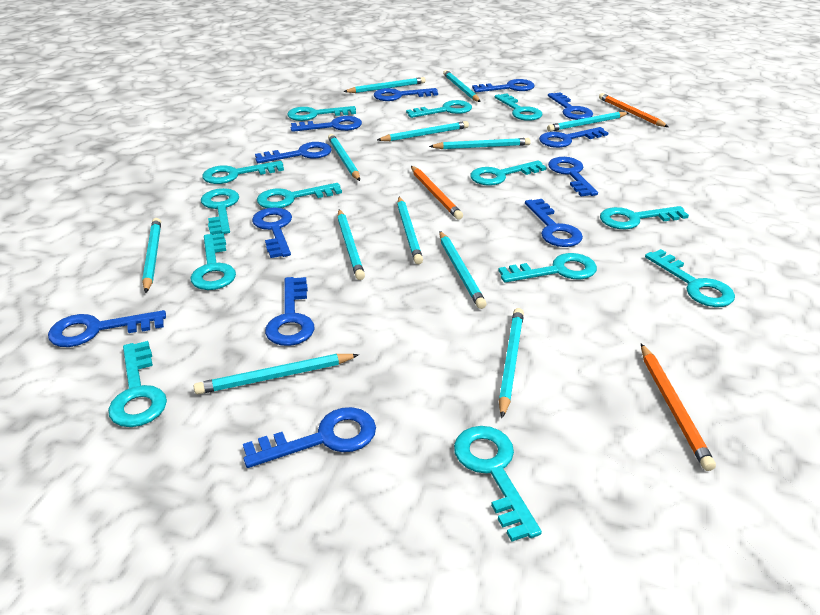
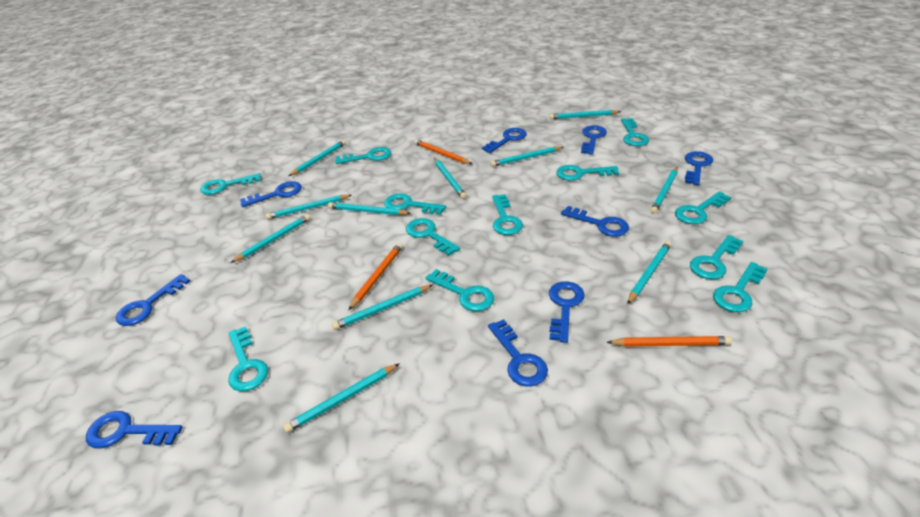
blue key: 12 -> 9
turquoise key: 13 -> 12
turquoise pencil: 12 -> 11

